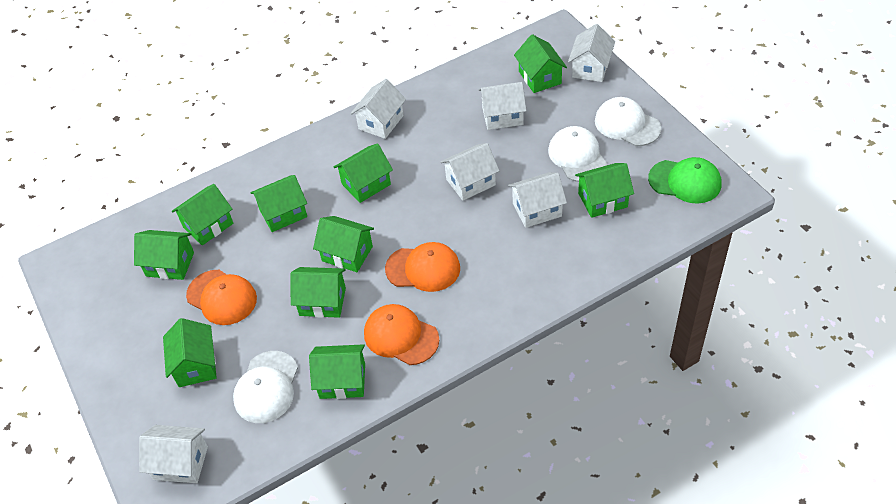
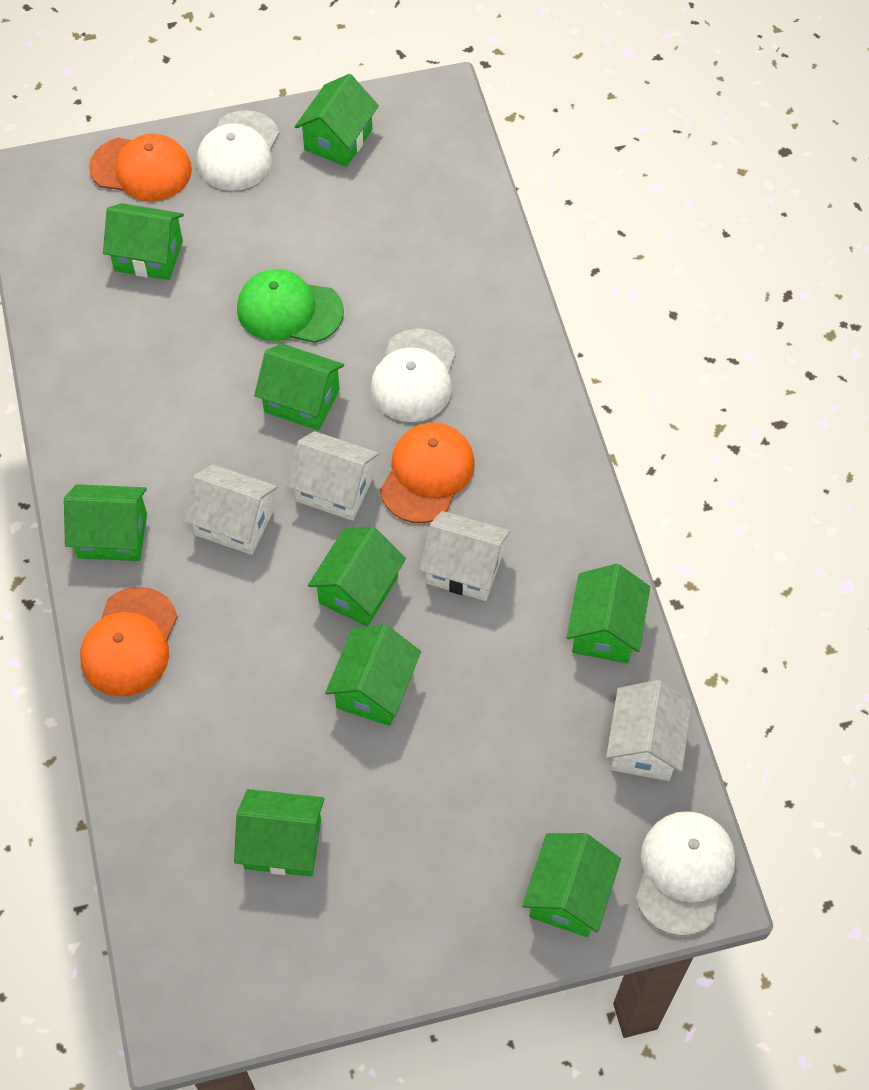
green house: 10 -> 9
white house: 6 -> 4

